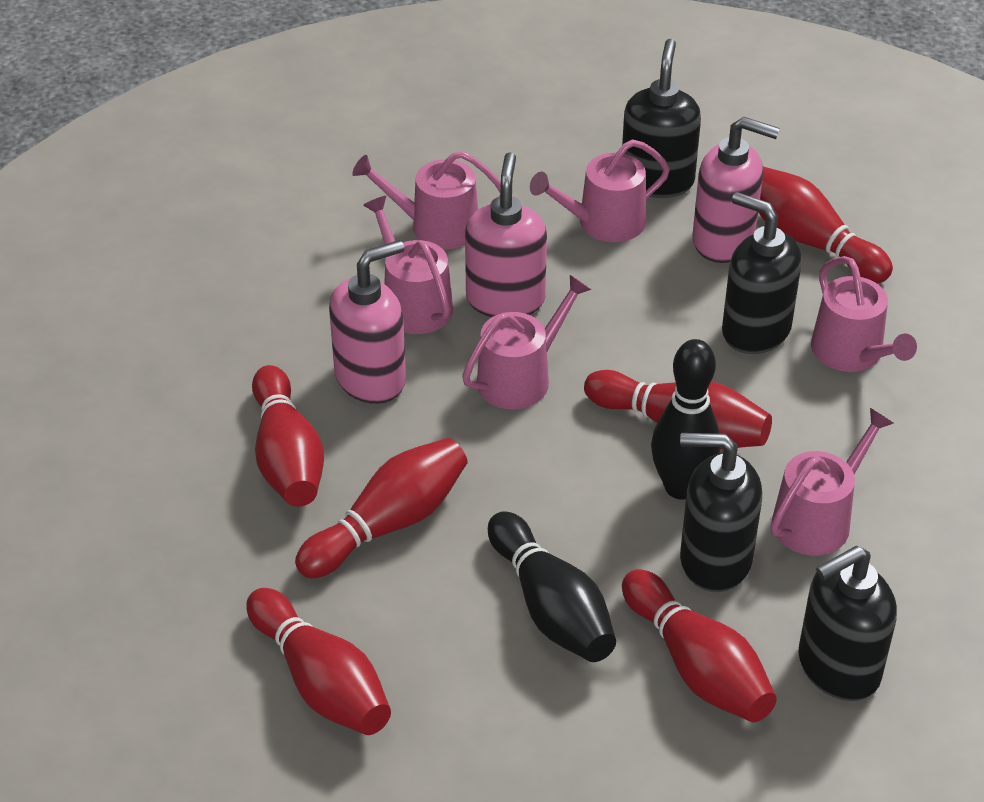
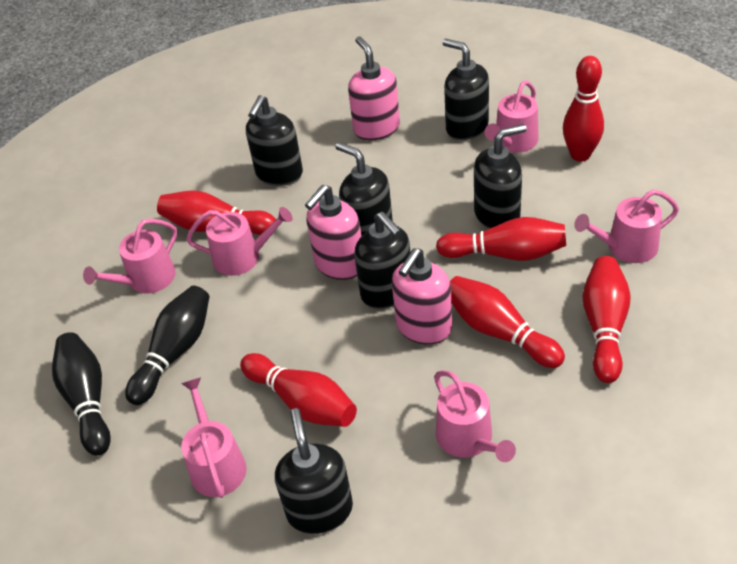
black soap dispenser: 4 -> 6

